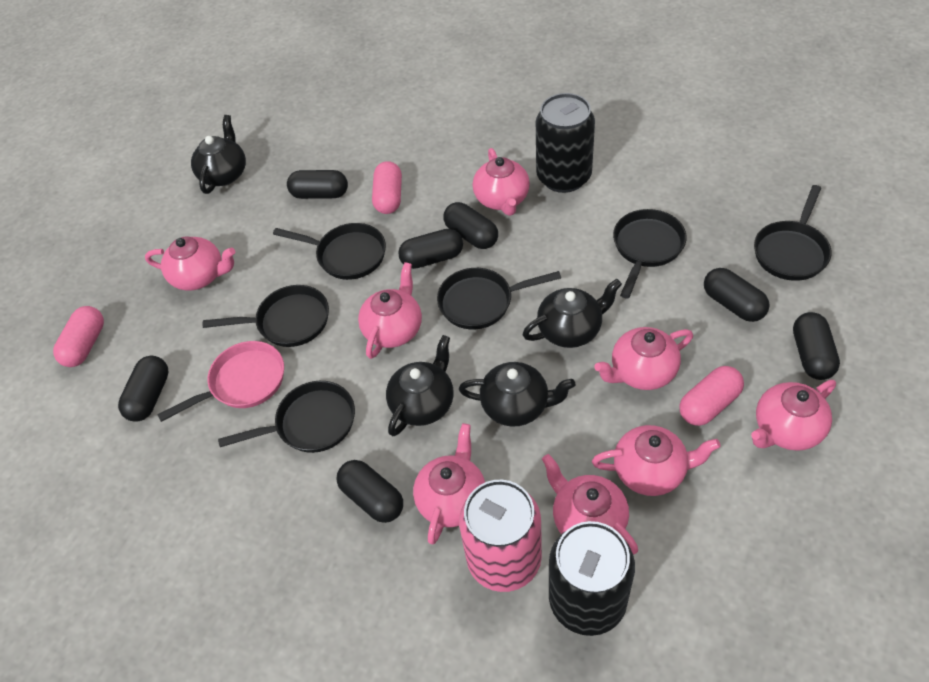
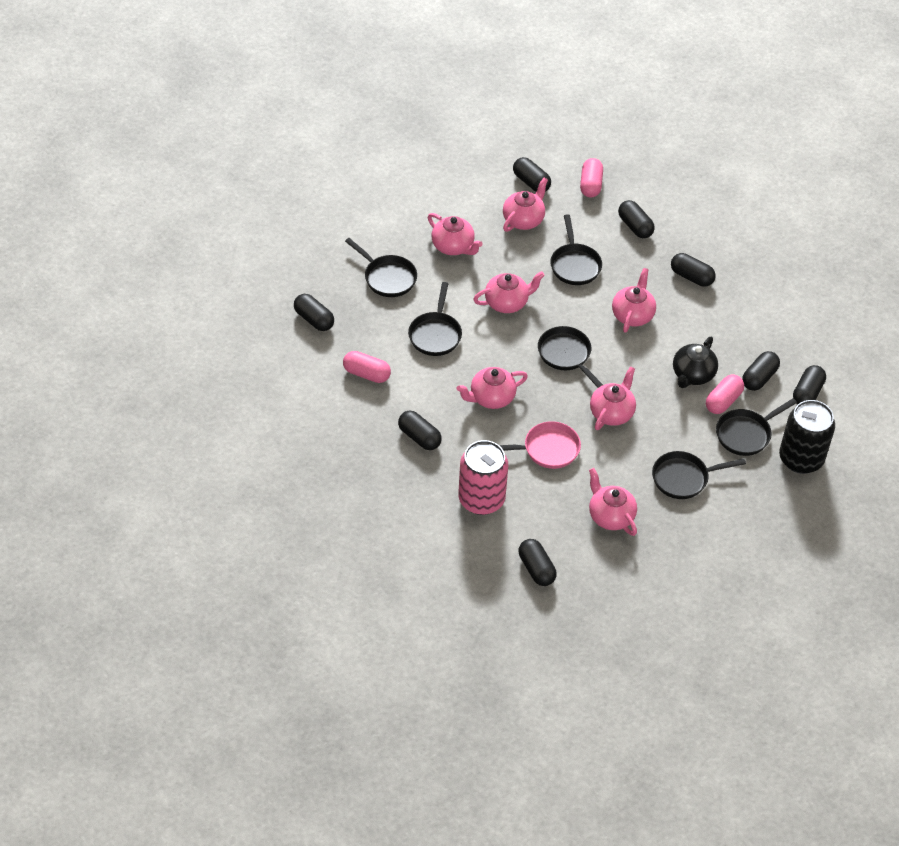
black can: 2 -> 1
black capsule: 7 -> 8
black teapot: 4 -> 1
pink teapot: 8 -> 7

